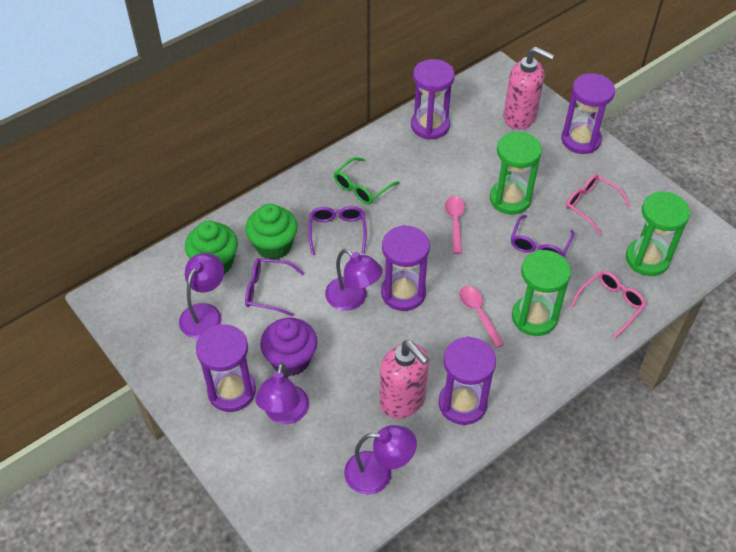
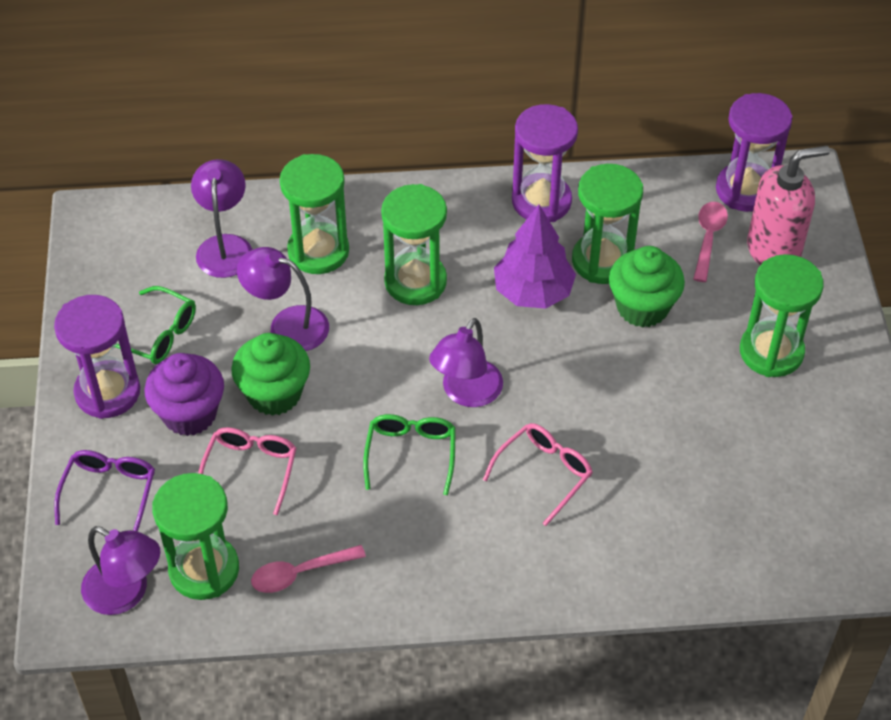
green glasses: 1 -> 2
green hourglass: 3 -> 5
pink soap dispenser: 2 -> 1
purple glasses: 3 -> 1
purple hourglass: 5 -> 3
purple tree: 0 -> 1

